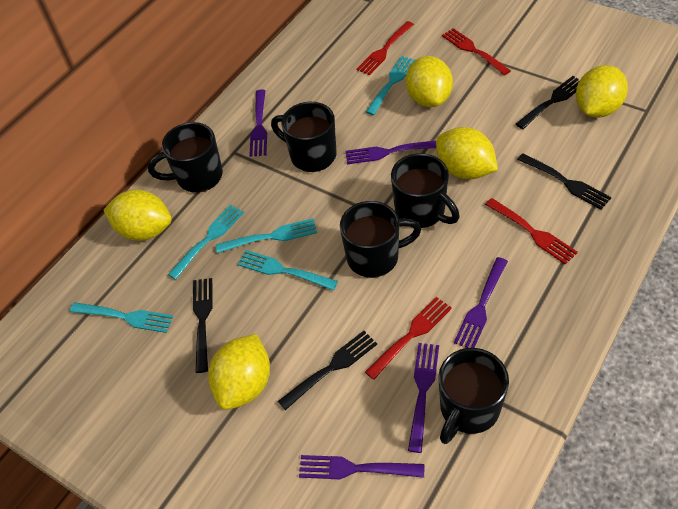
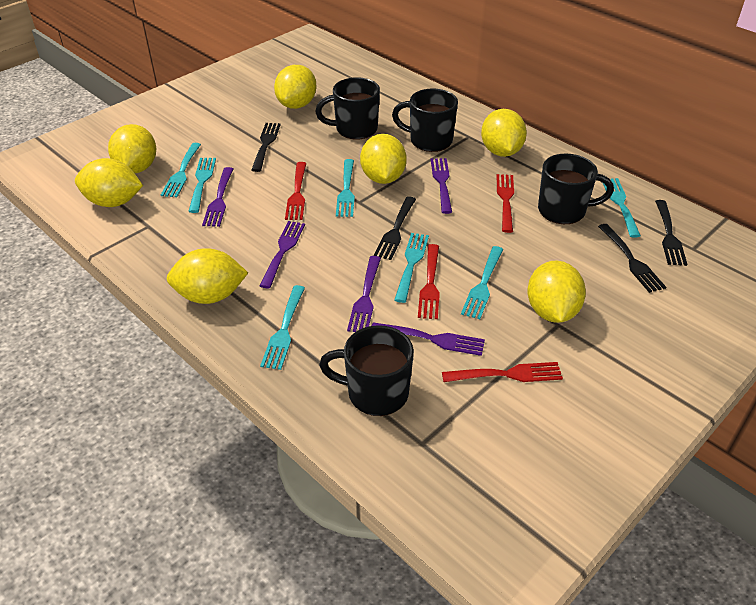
black mug: 5 -> 4
turquoise fork: 5 -> 7
yellow lemon: 5 -> 7

